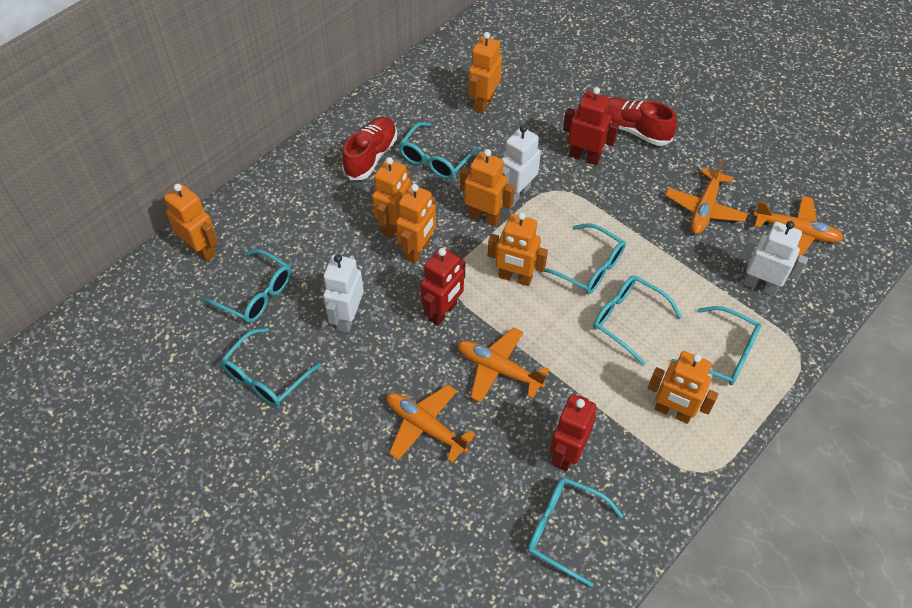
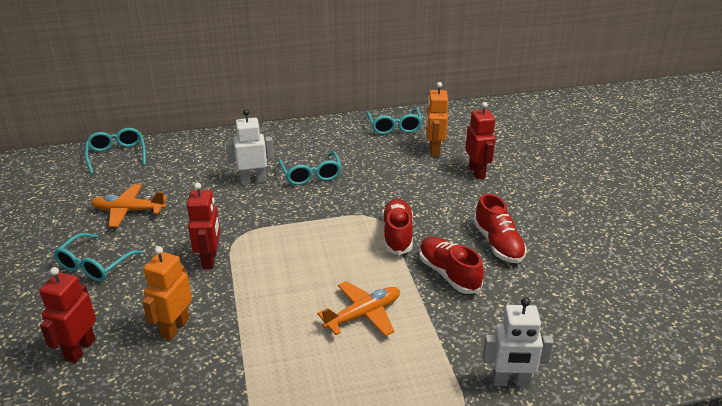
orange plane: 4 -> 2
orange robot: 7 -> 2
red shoe: 2 -> 3
turquoise glasses: 7 -> 4
white robot: 3 -> 2

